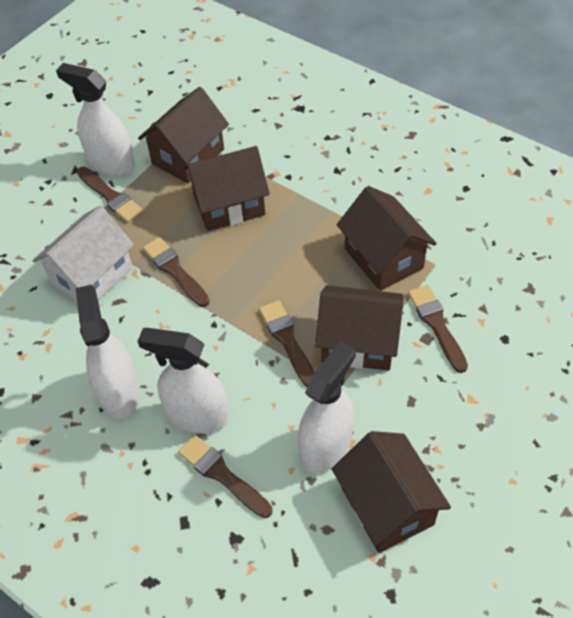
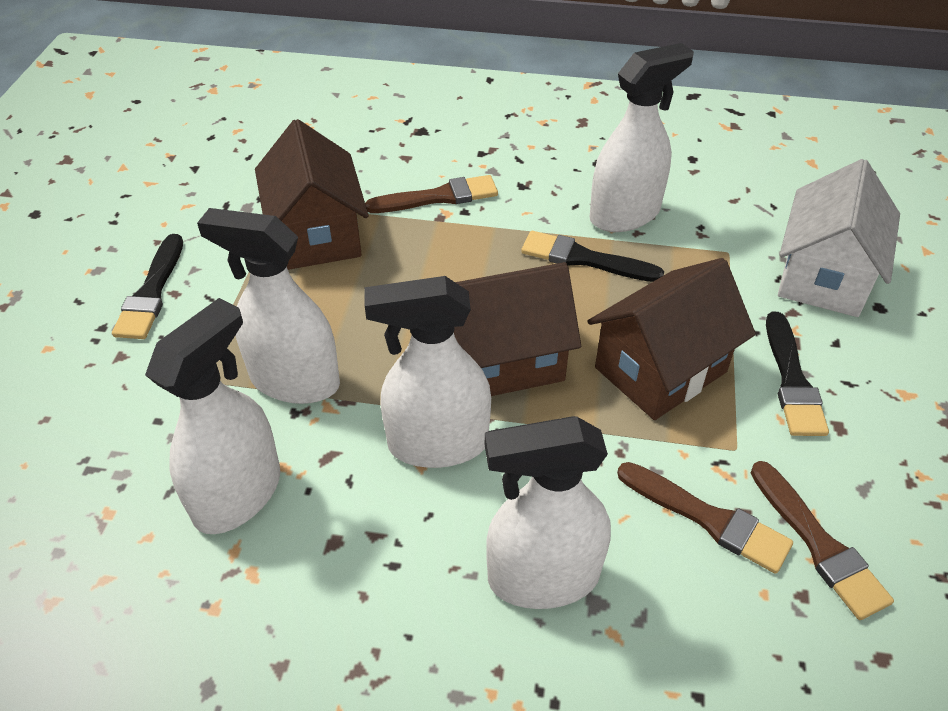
black brush: 0 -> 3
brown brush: 5 -> 3
brown house: 5 -> 3
white spray bottle: 4 -> 5

